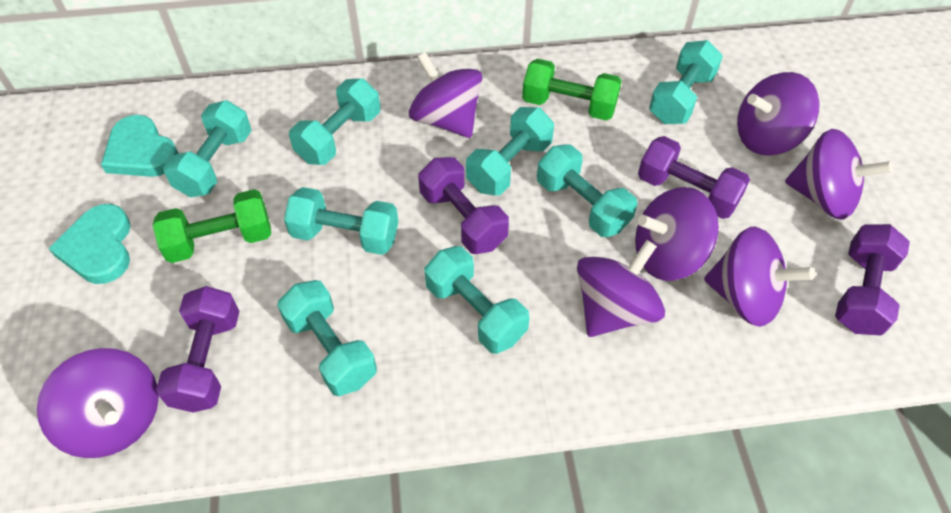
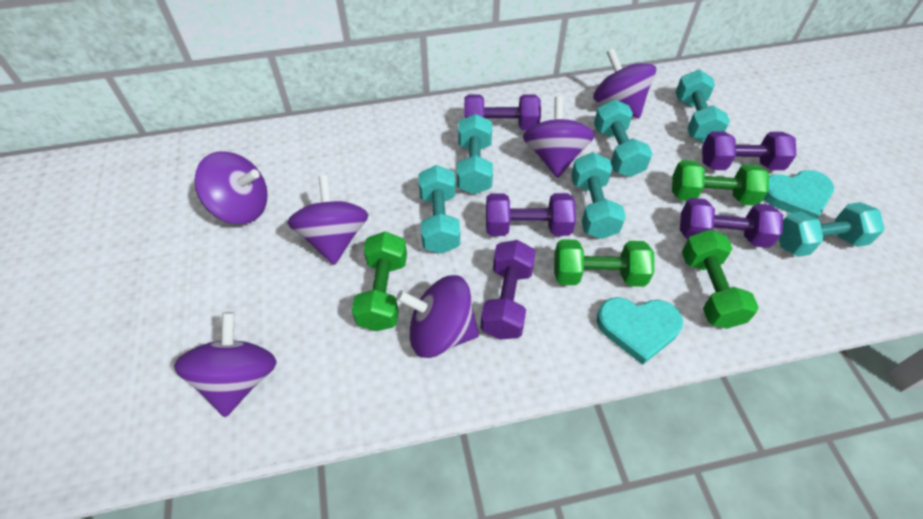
green dumbbell: 2 -> 4
purple dumbbell: 4 -> 5
purple spinning top: 7 -> 6
turquoise dumbbell: 8 -> 6

